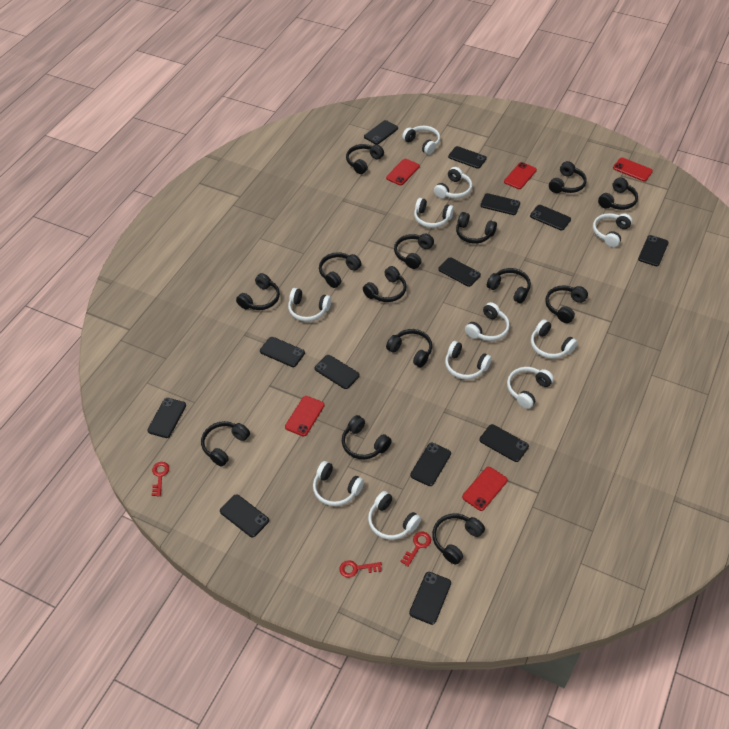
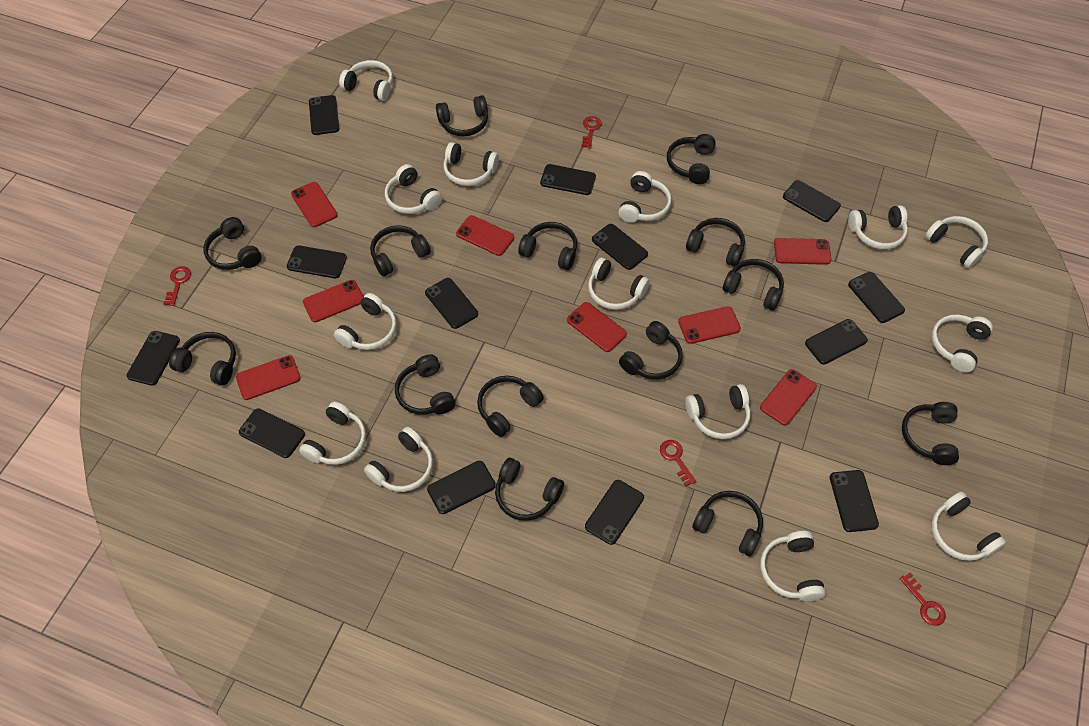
red key: 3 -> 4
red phone: 5 -> 8
white headphones: 11 -> 14

